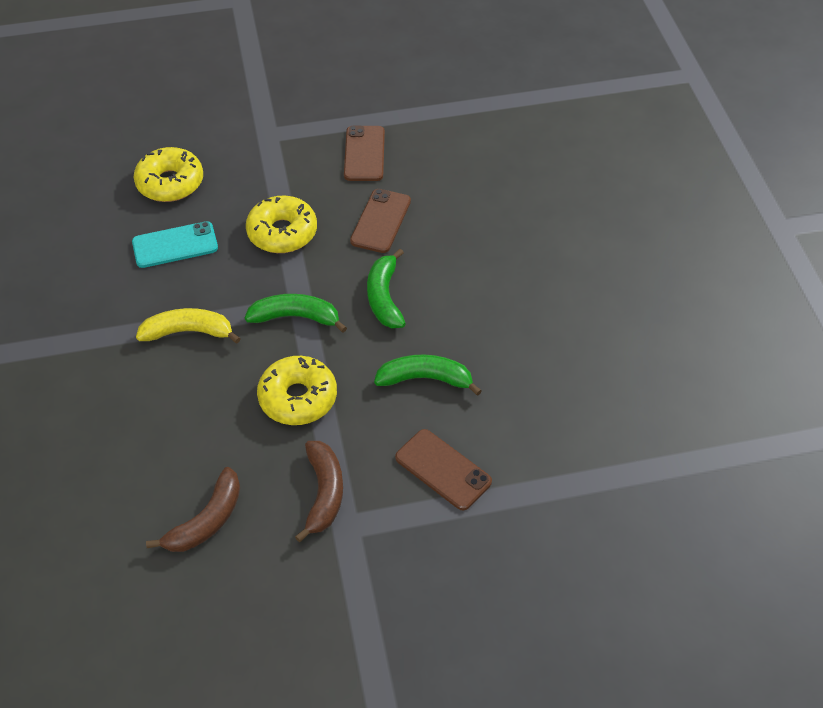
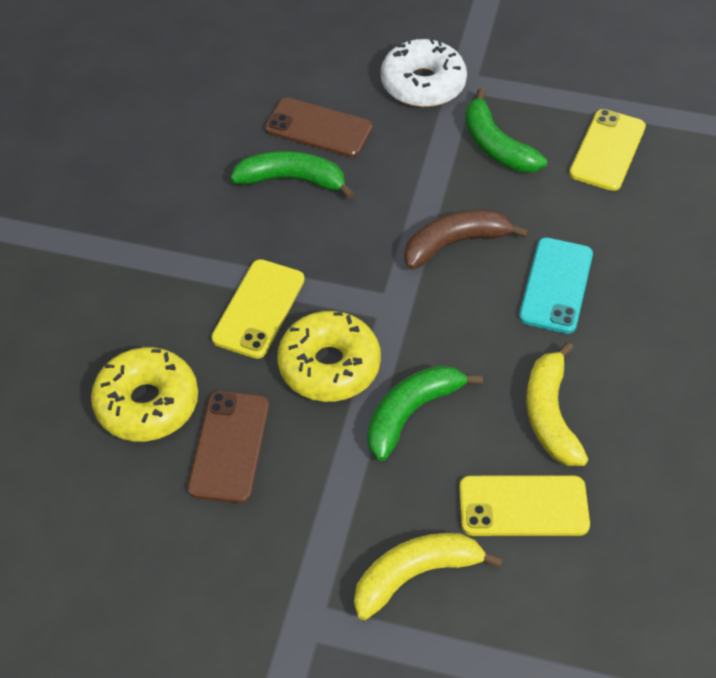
brown banana: 2 -> 1
brown phone: 3 -> 2
white donut: 0 -> 1
yellow banana: 1 -> 2
yellow donut: 3 -> 2
yellow phone: 0 -> 3

